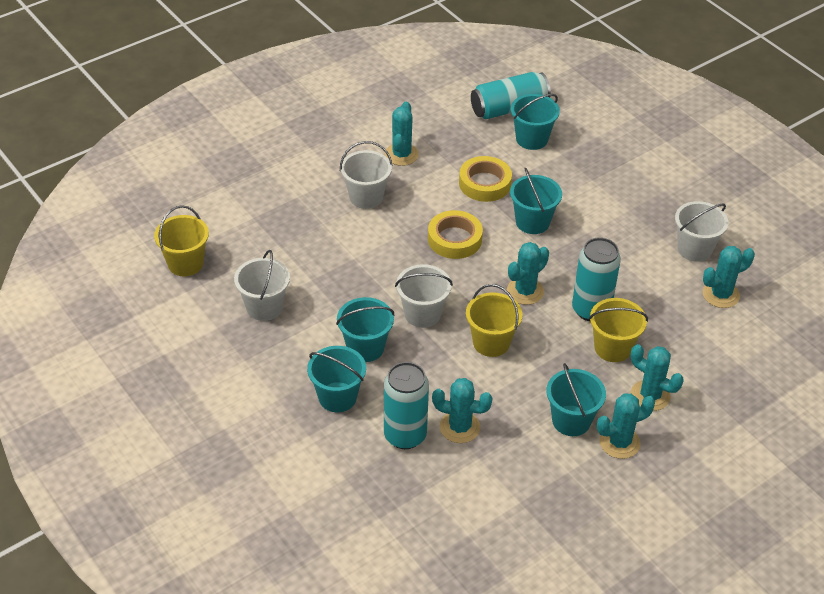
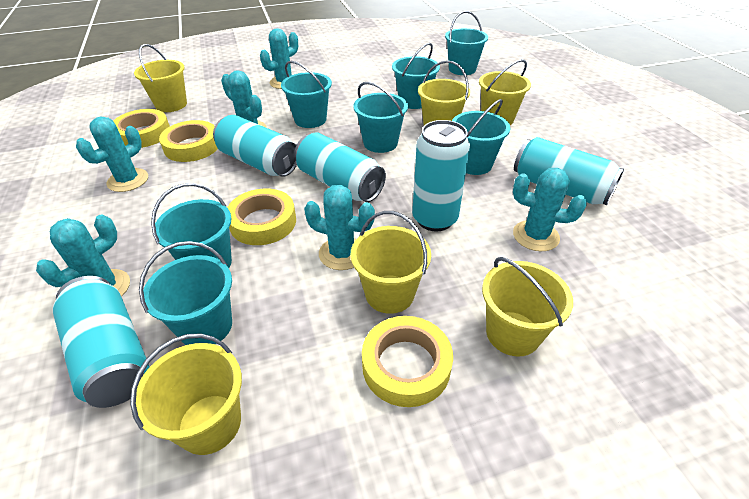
turquoise bucket: 5 -> 7
turquoise can: 3 -> 5
white bucket: 4 -> 0
yellow bucket: 3 -> 6
yellow tape: 2 -> 4

